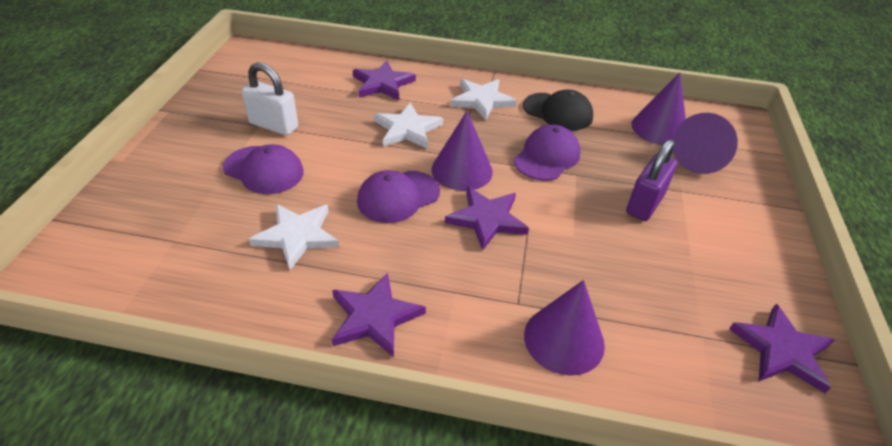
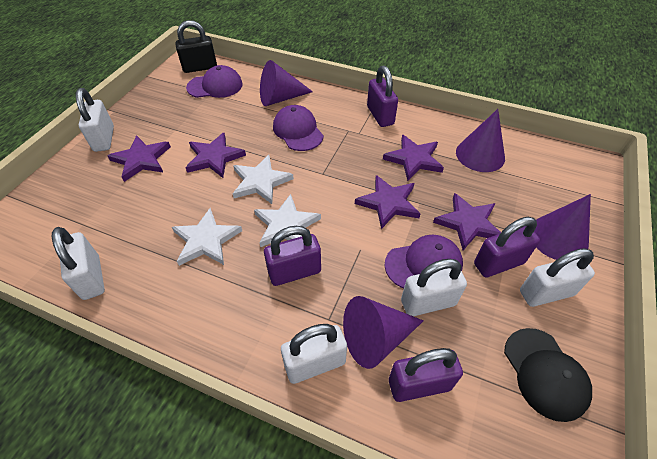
black padlock: 0 -> 1
purple padlock: 1 -> 4
purple star: 4 -> 5
white padlock: 1 -> 5

